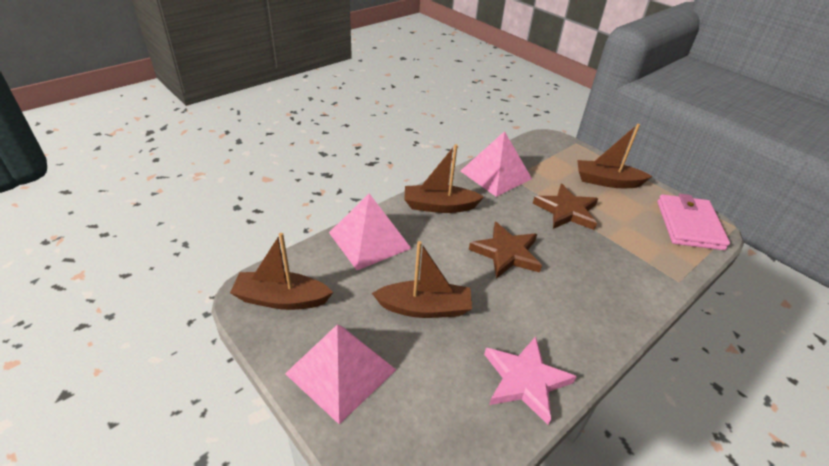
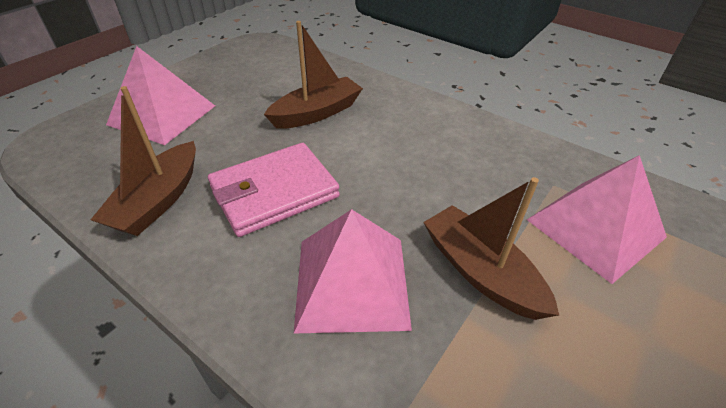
brown boat: 4 -> 3
brown star: 2 -> 0
pink star: 1 -> 0

